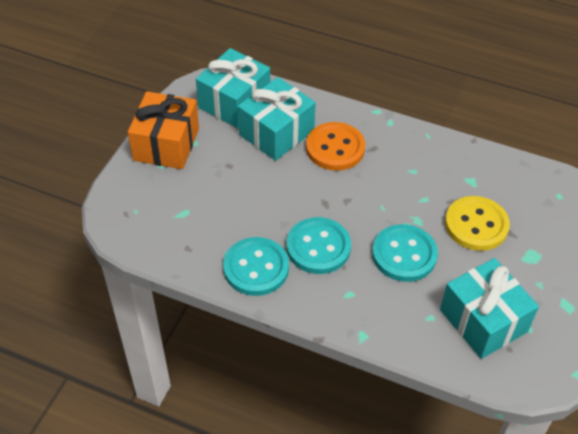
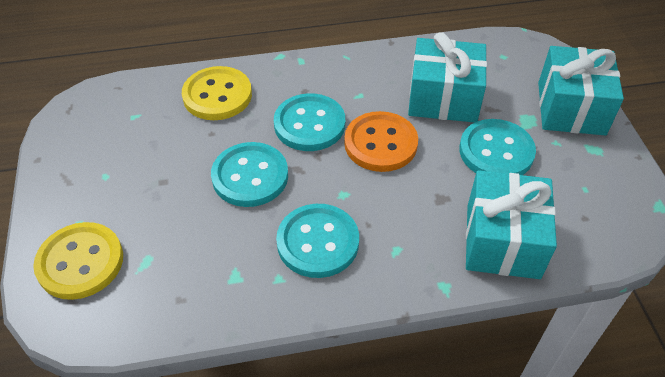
orange gift: 1 -> 0
turquoise button: 3 -> 4
yellow button: 1 -> 2

